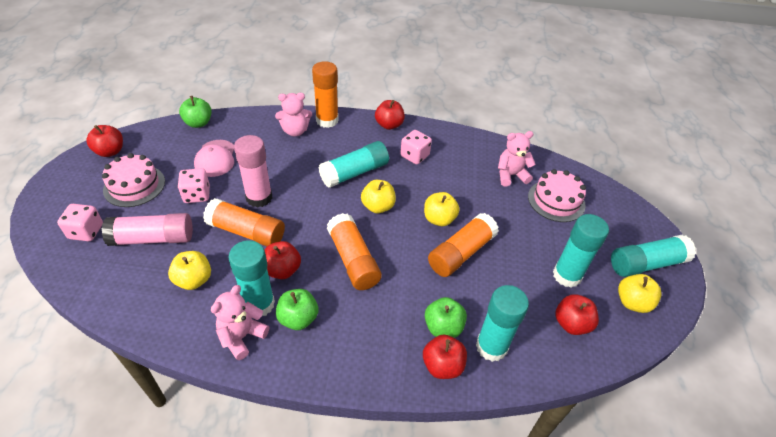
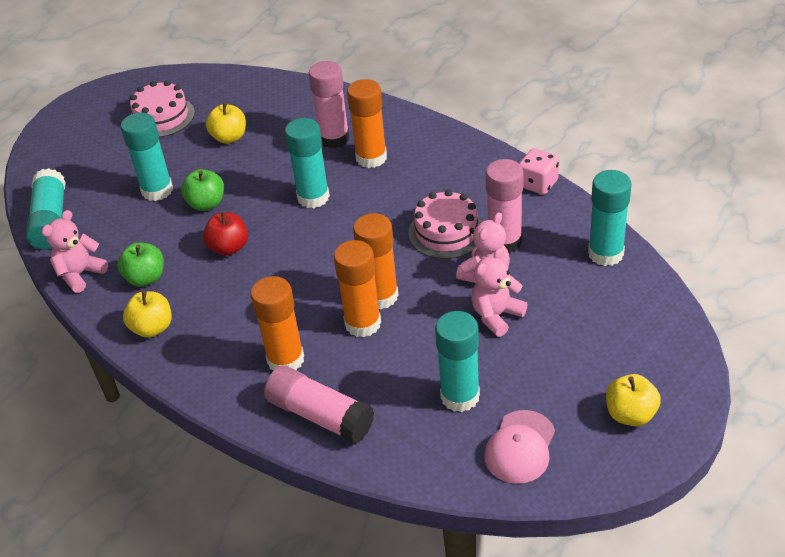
green apple: 3 -> 2
pink dice: 3 -> 1
pink glue stick: 2 -> 3
red apple: 5 -> 1
yellow apple: 4 -> 3

